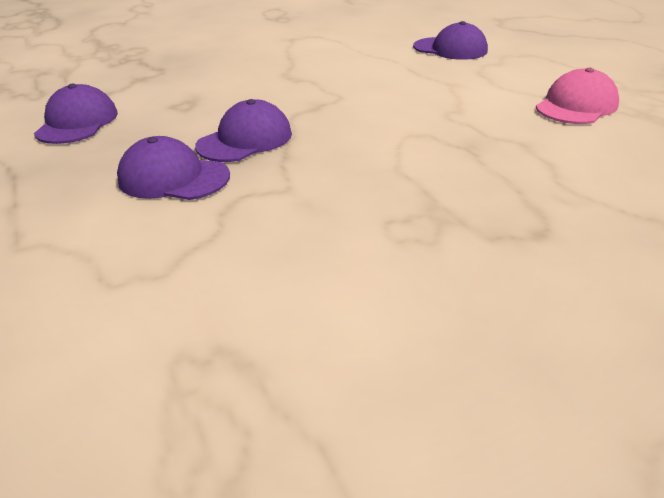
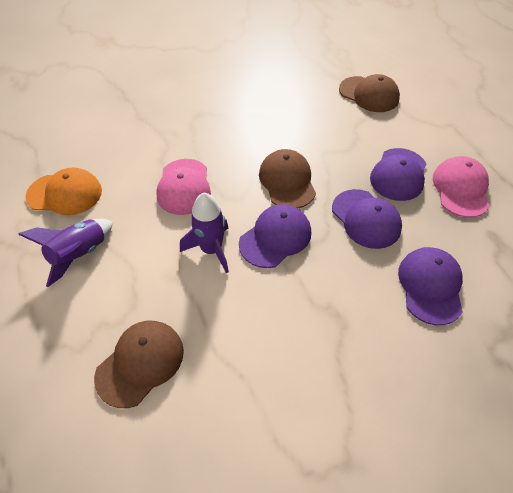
brown cap: 0 -> 3
orange cap: 0 -> 1
pink cap: 1 -> 2
purple rocket: 0 -> 2

